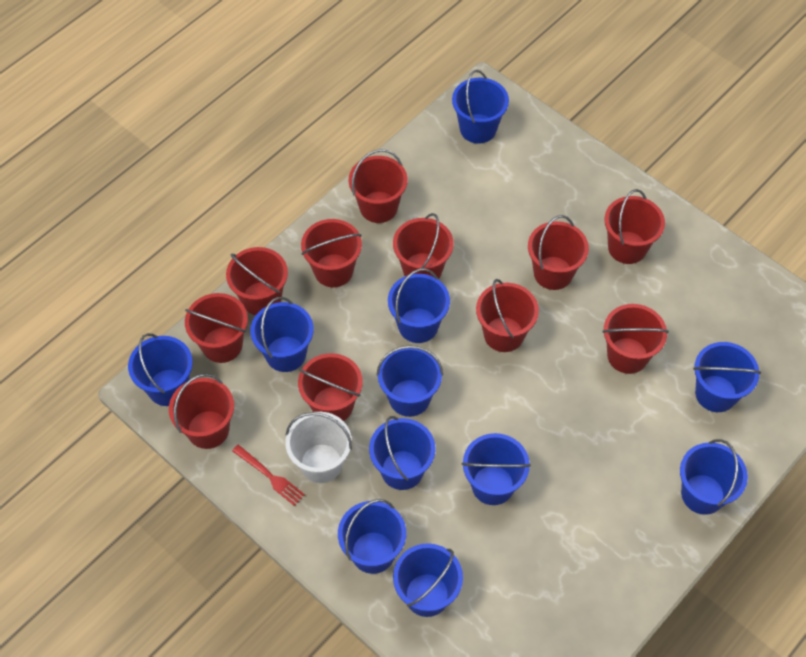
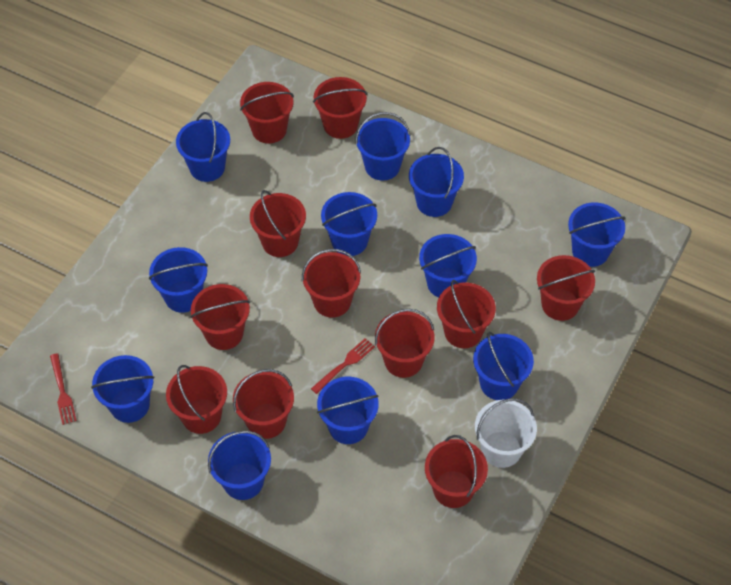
red fork: 1 -> 2

